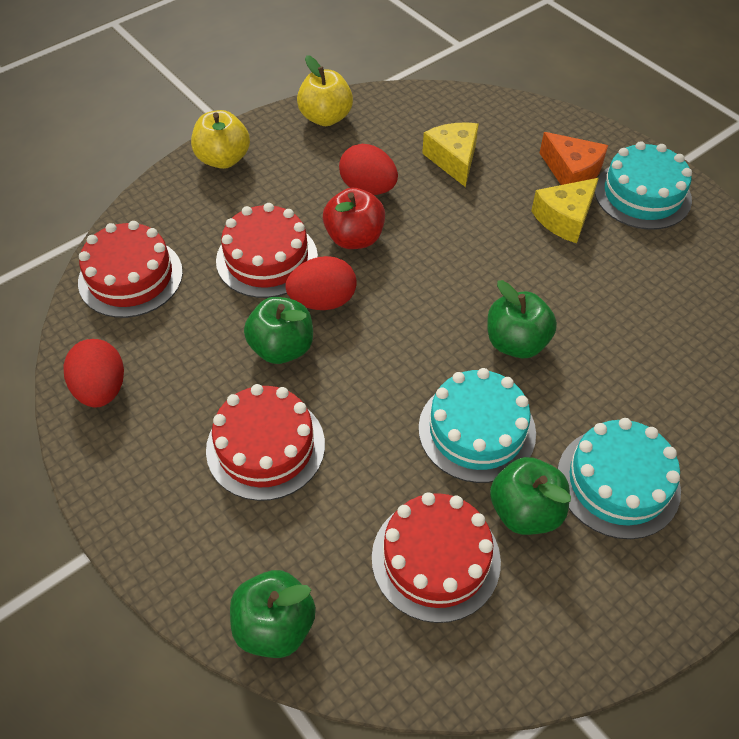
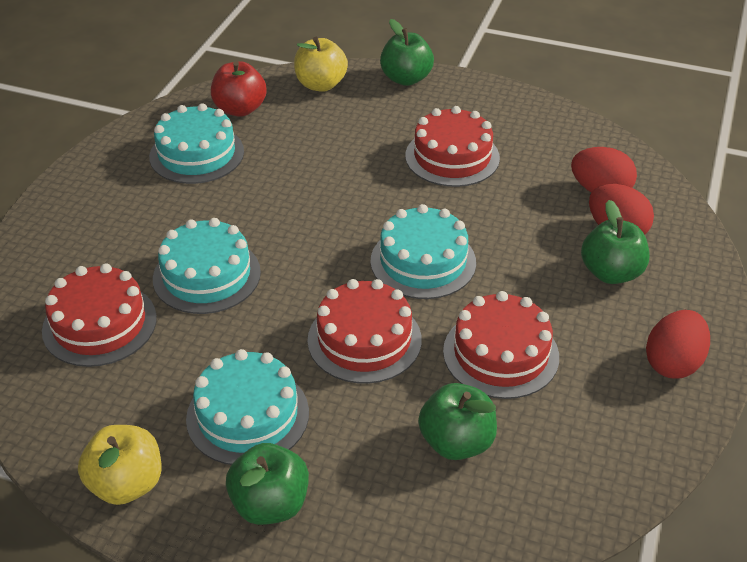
orange cheese: 1 -> 0
turquoise cake: 3 -> 4
yellow cheese: 2 -> 0

